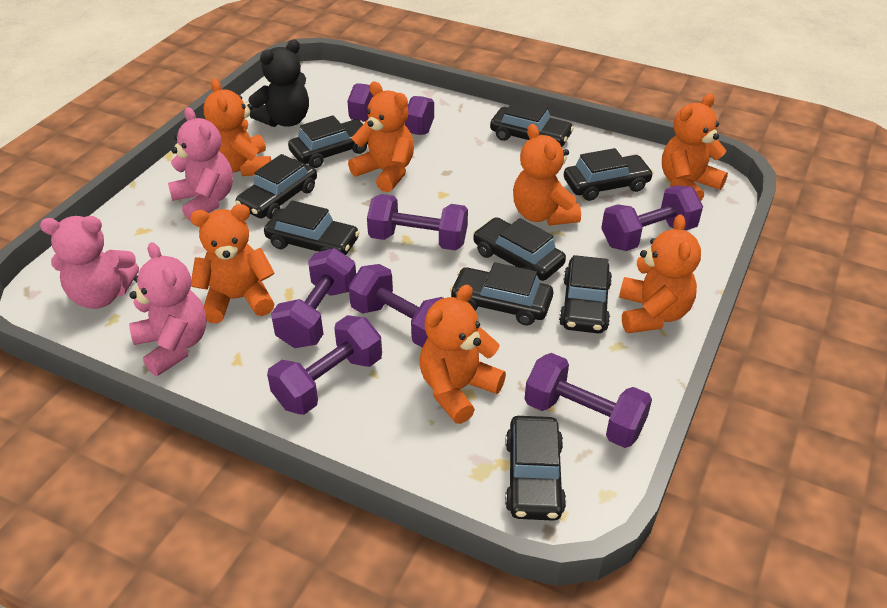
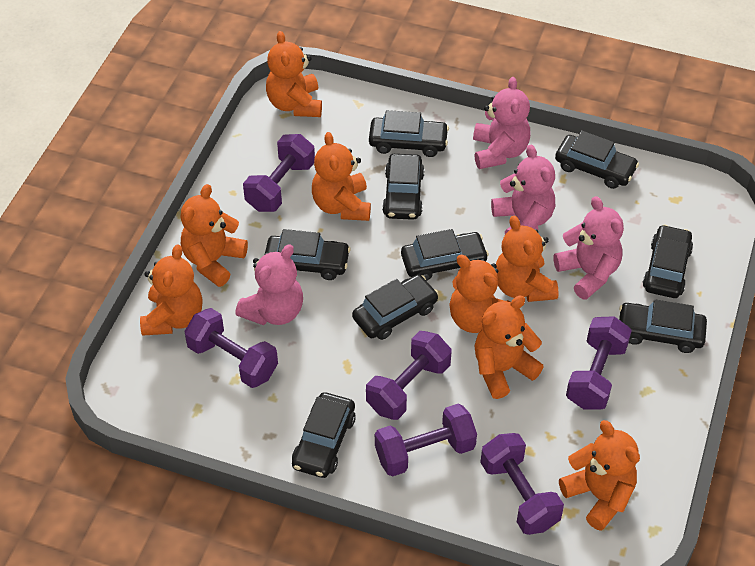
black teddy bear: 1 -> 0
orange teddy bear: 7 -> 8
pink teddy bear: 3 -> 4
purple dumbbell: 7 -> 6

